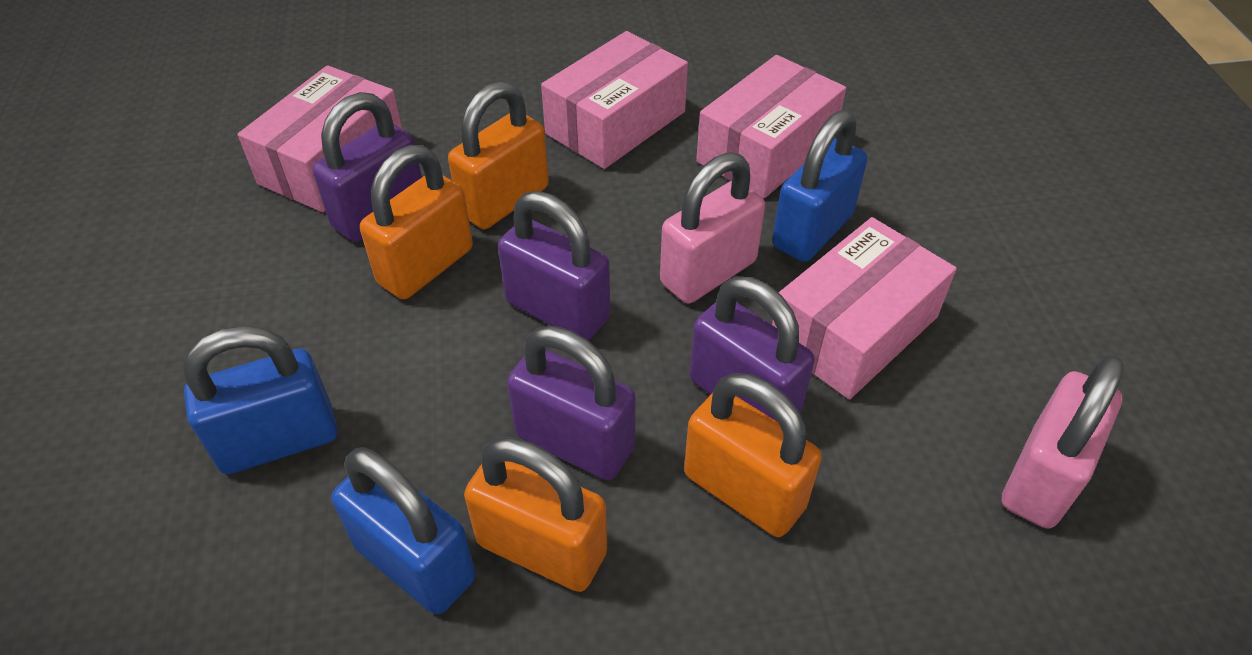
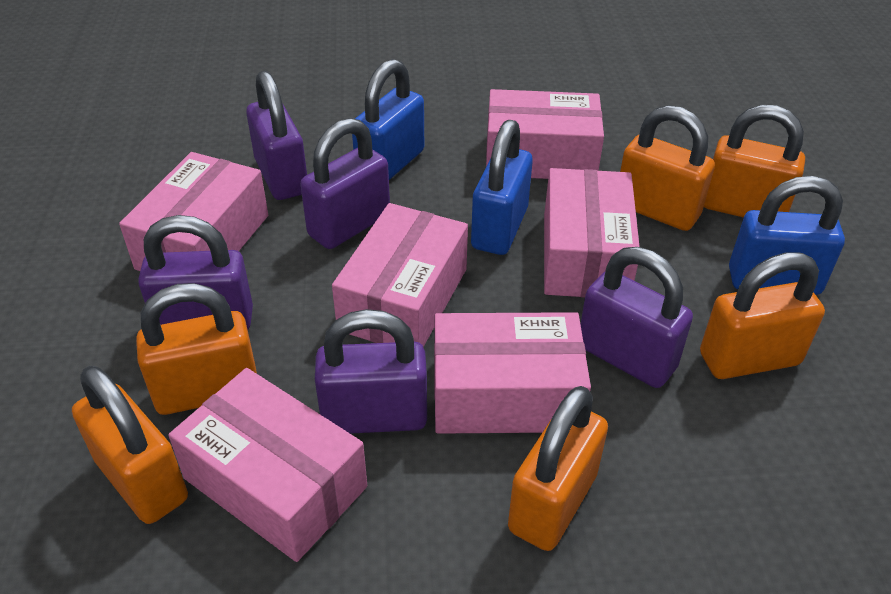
orange padlock: 4 -> 6
pink box: 4 -> 6
pink padlock: 2 -> 0
purple padlock: 4 -> 5

